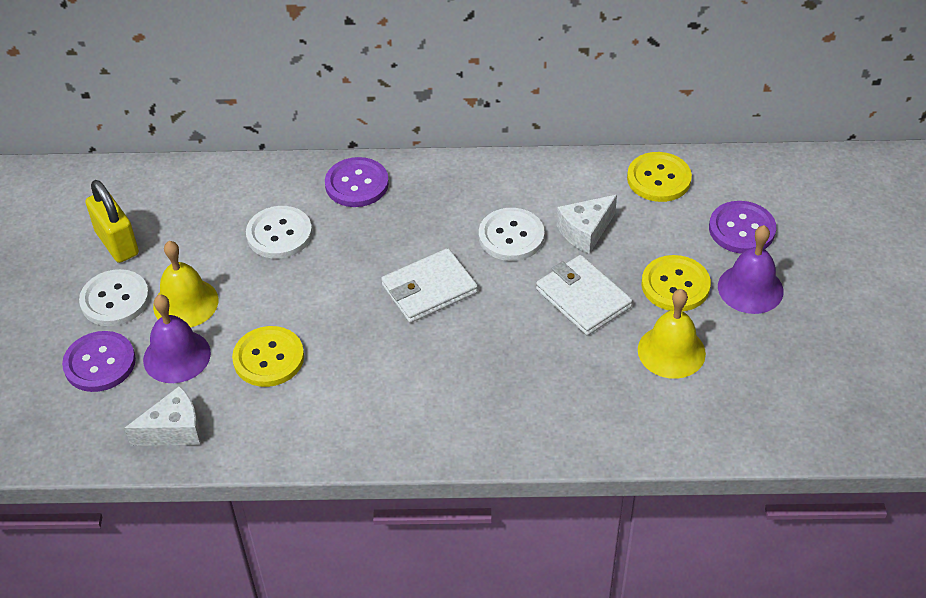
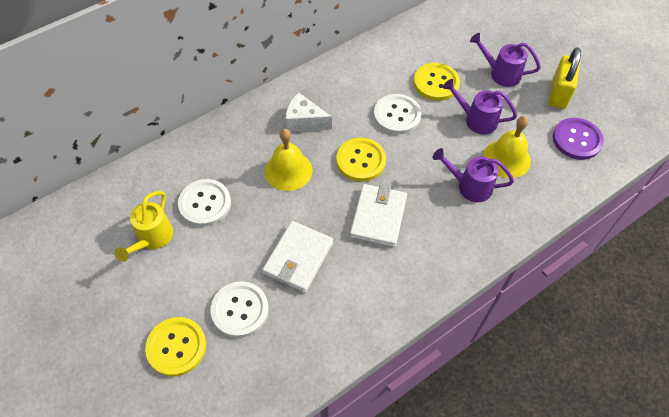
purple bell: 2 -> 0
purple button: 3 -> 1
purple watering can: 0 -> 3
white cheese: 2 -> 1
yellow watering can: 0 -> 1

